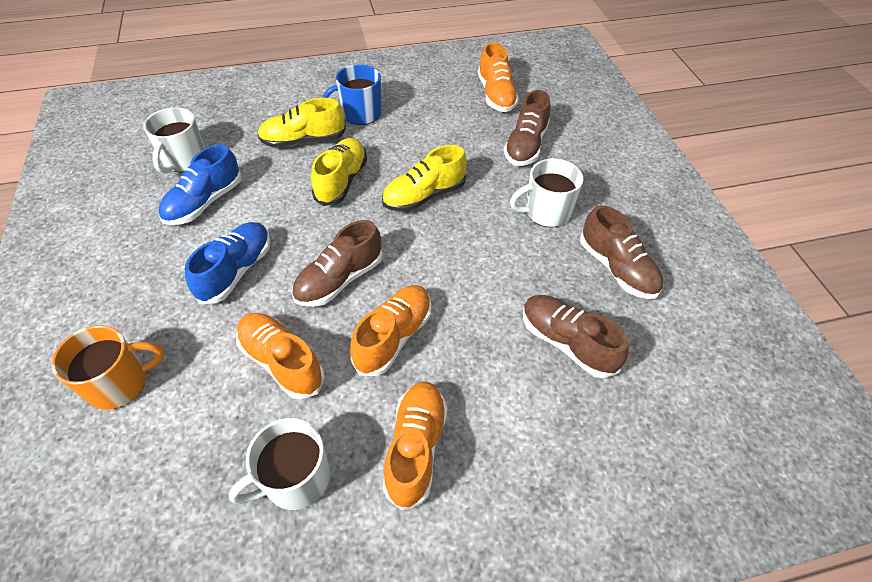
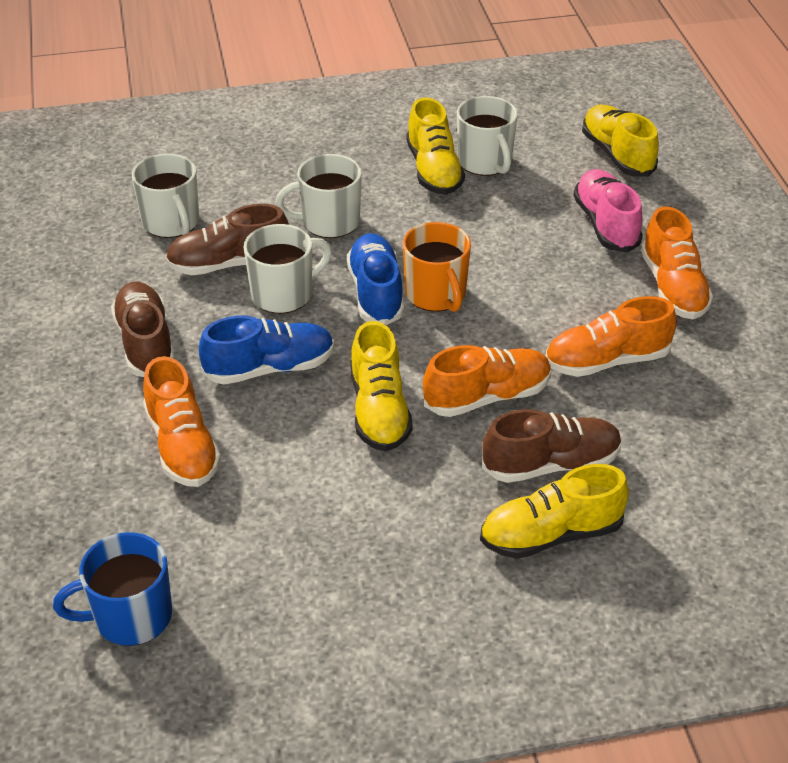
brown shoe: 4 -> 3
pink shoe: 0 -> 1
white mug: 3 -> 4
yellow shoe: 3 -> 4

